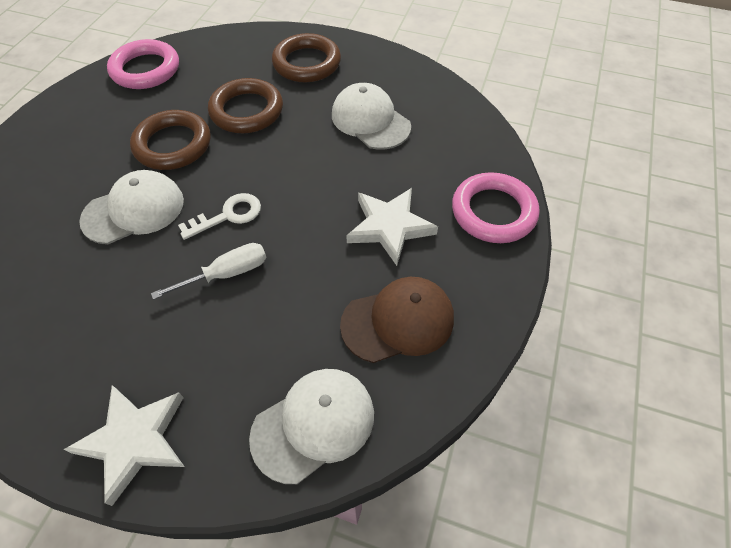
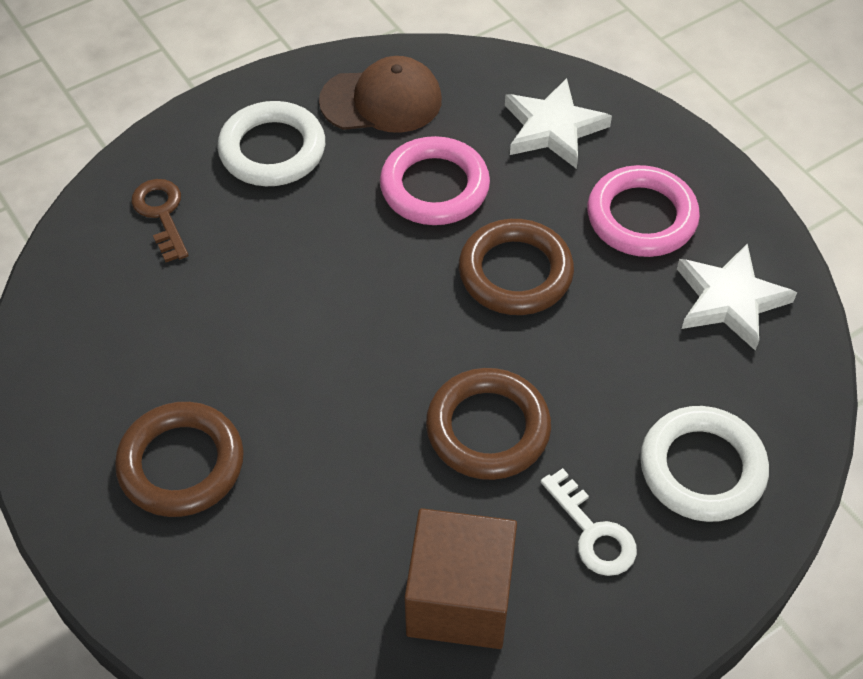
brown cube: 0 -> 1
brown key: 0 -> 1
white cap: 3 -> 0
white ring: 0 -> 2
white screwdriver: 1 -> 0

